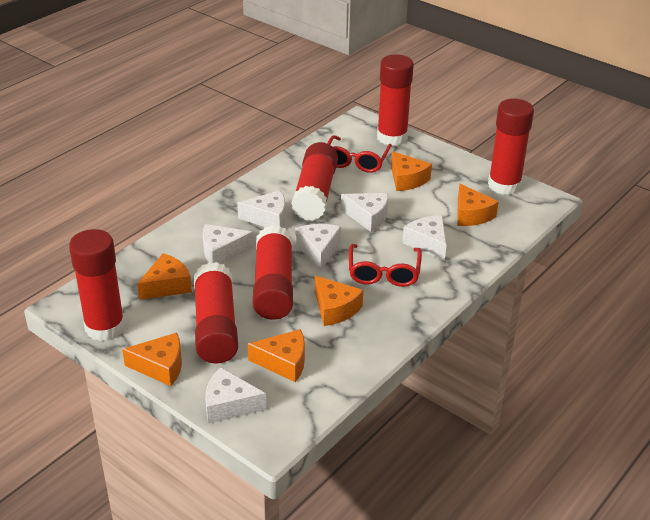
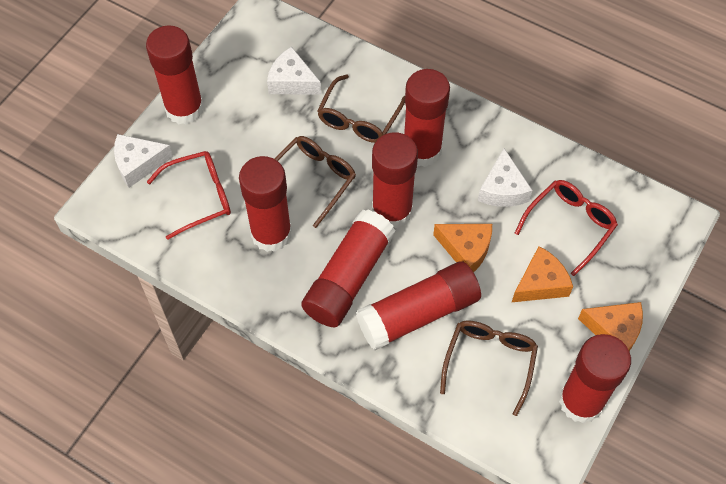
brown glasses: 0 -> 3
orange cheese: 6 -> 3
red glue stick: 6 -> 7
white cheese: 6 -> 3

